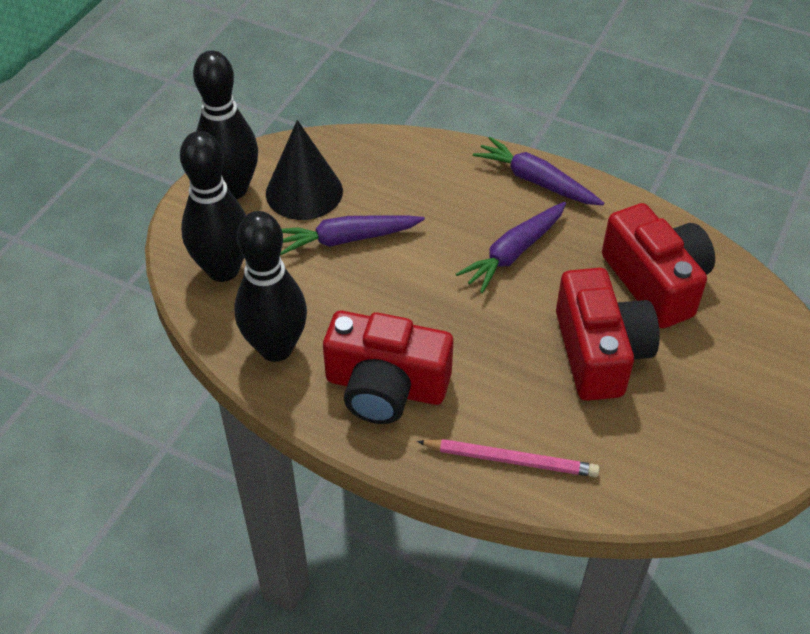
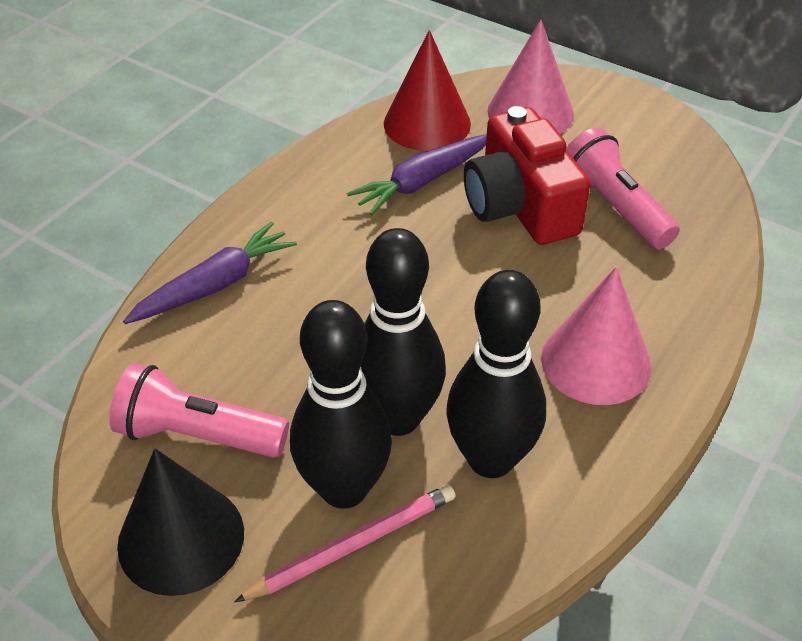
pink cone: 0 -> 2
pink flashlight: 0 -> 2
purple carrot: 3 -> 2
red camera: 3 -> 1
red cone: 0 -> 1

